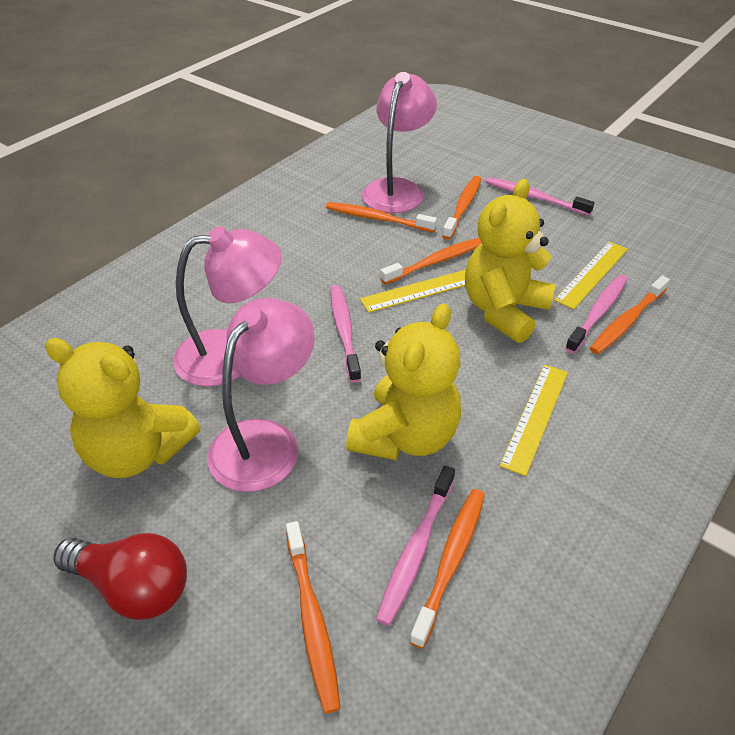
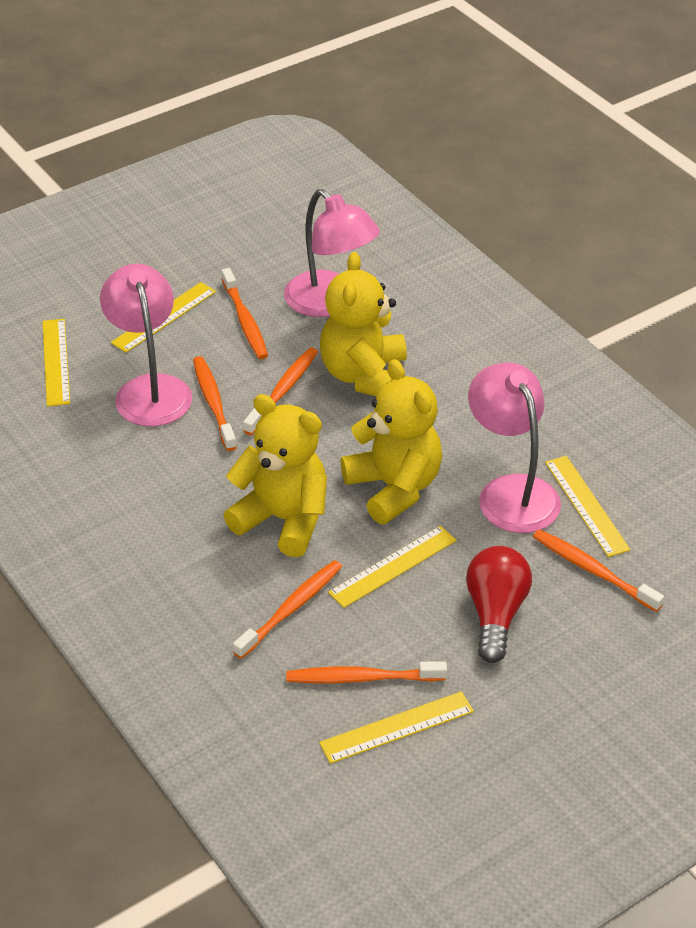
pink toothbrush: 4 -> 0
yellow ruler: 3 -> 5

